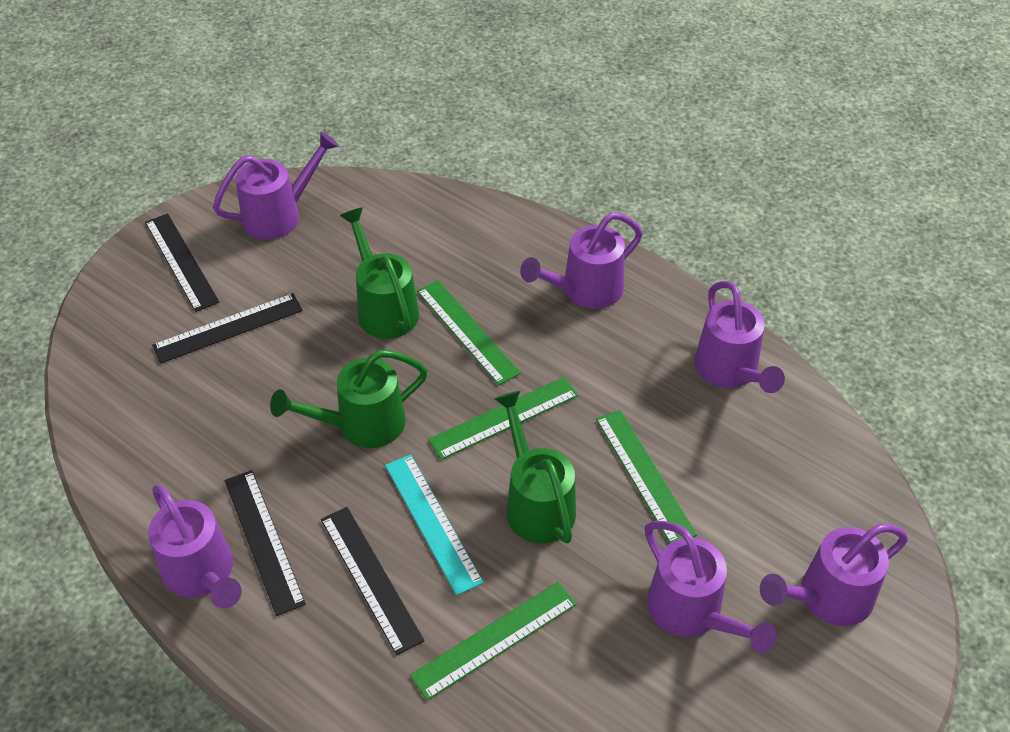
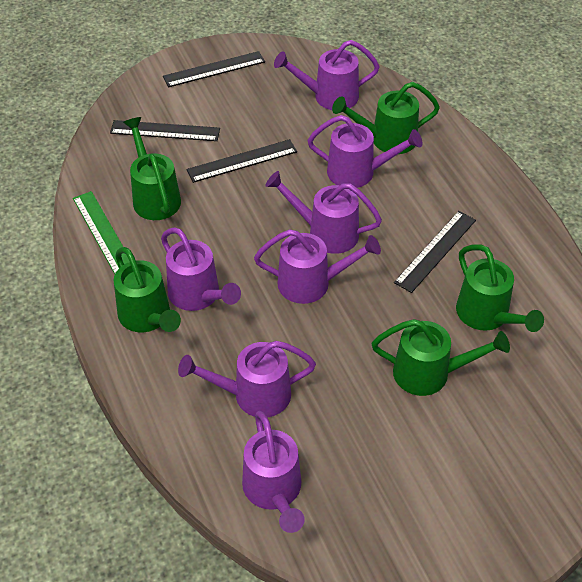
green ruler: 4 -> 1
green watering can: 3 -> 5
purple watering can: 6 -> 7
turquoise ruler: 1 -> 0

